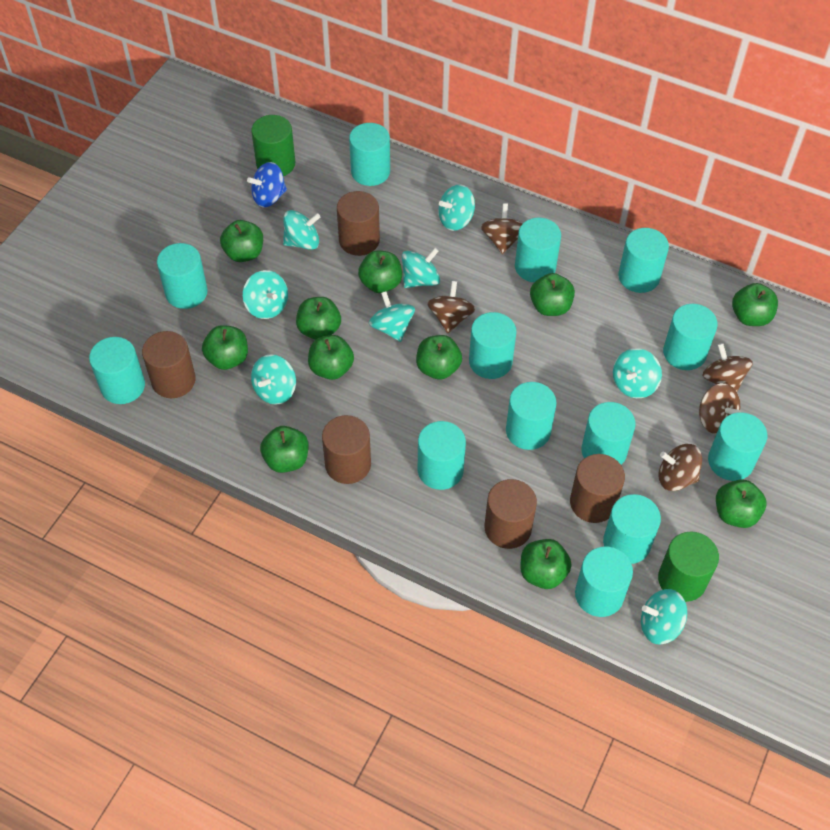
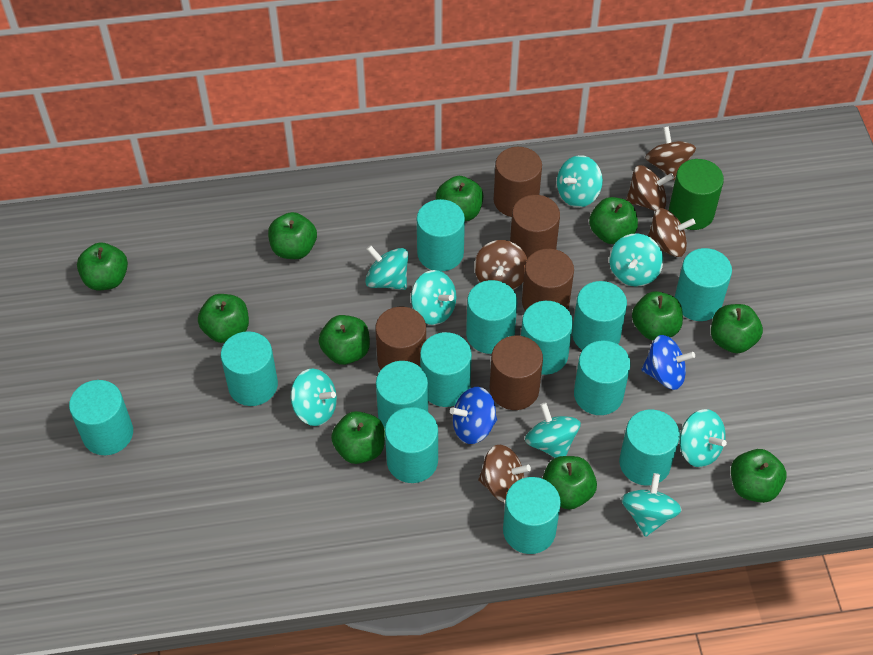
blue spinning top: 1 -> 2
green cylinder: 2 -> 1

